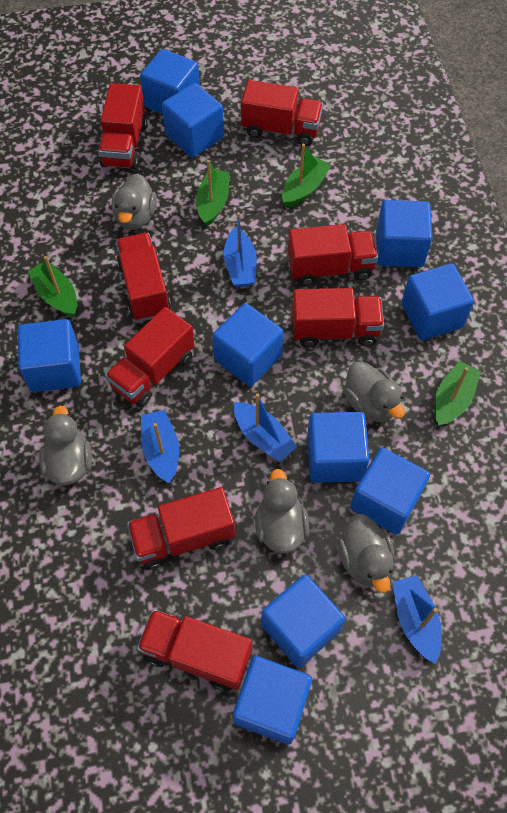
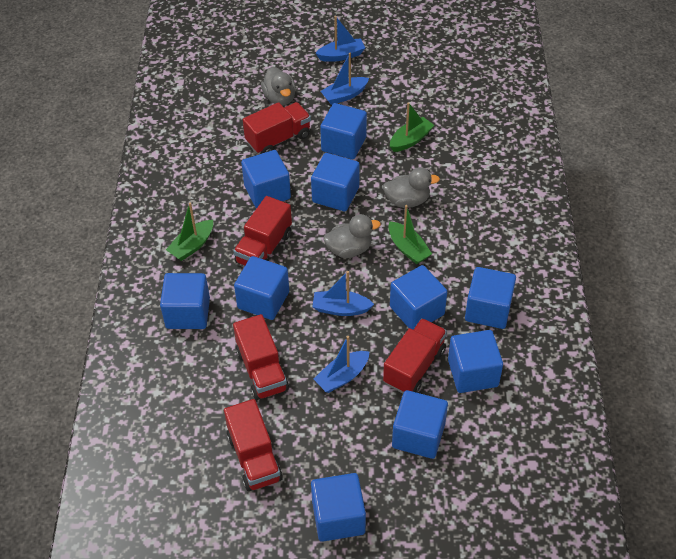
green boat: 4 -> 3
grey duck: 5 -> 3
red truck: 8 -> 5

